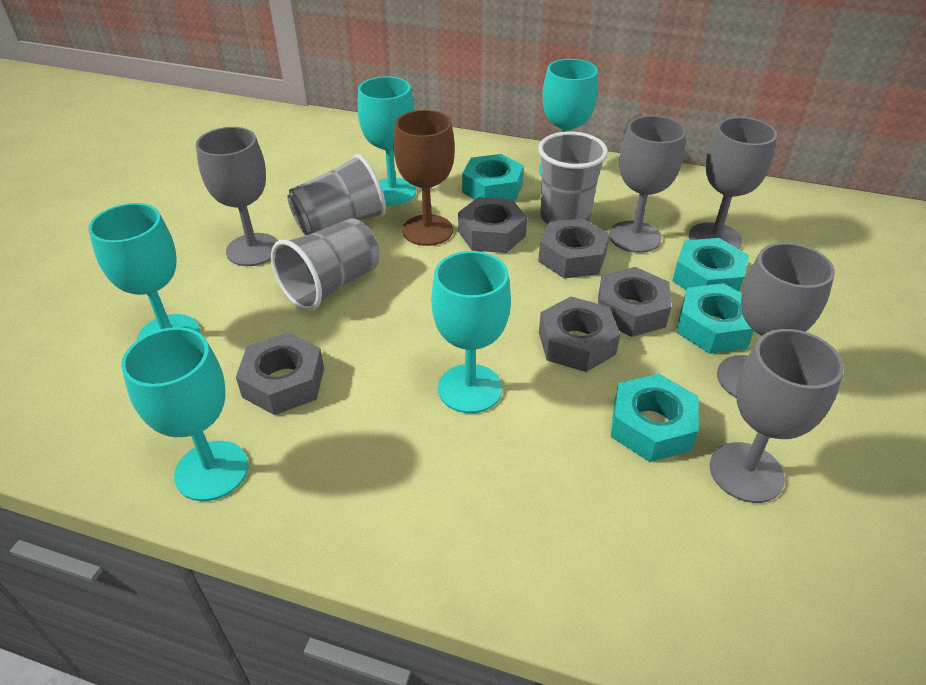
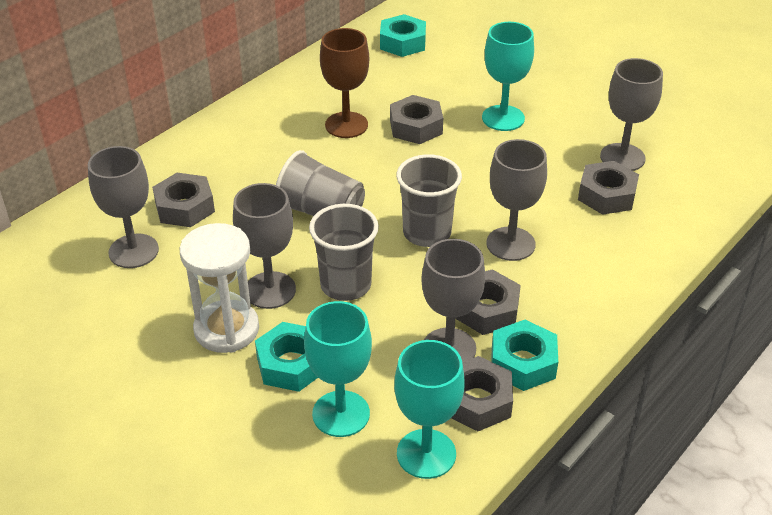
turquoise goblet: 5 -> 3
turquoise nut: 4 -> 3
white hourglass: 0 -> 1

